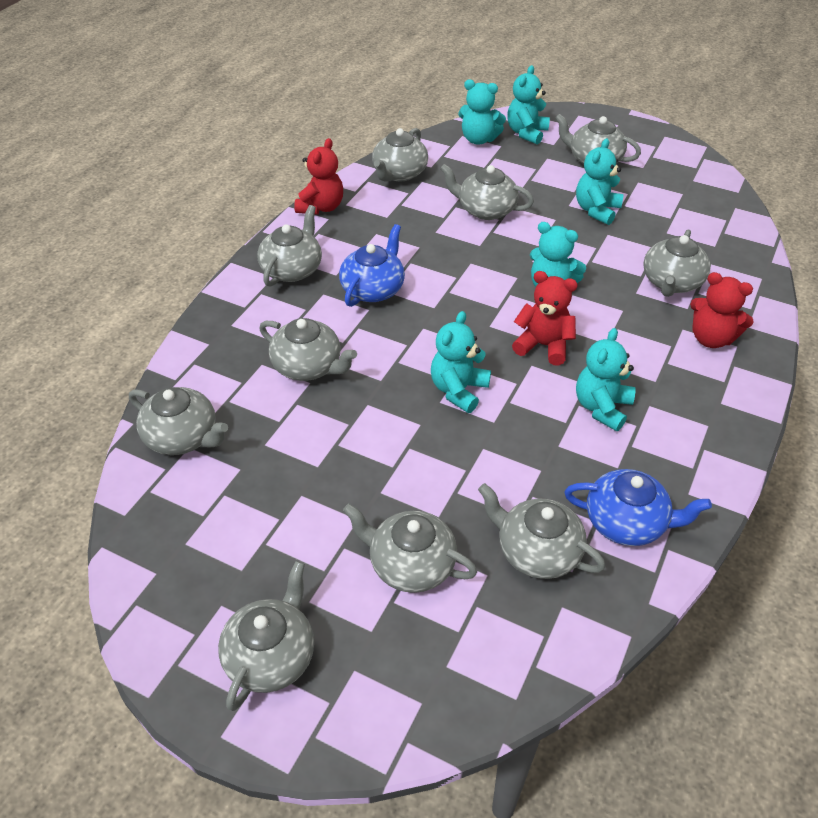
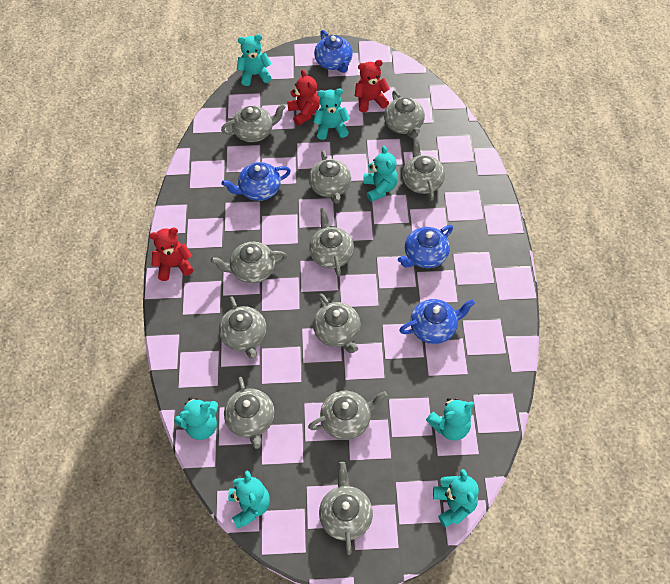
blue teapot: 2 -> 4
grey teapot: 10 -> 11
turquoise teddy bear: 6 -> 7

